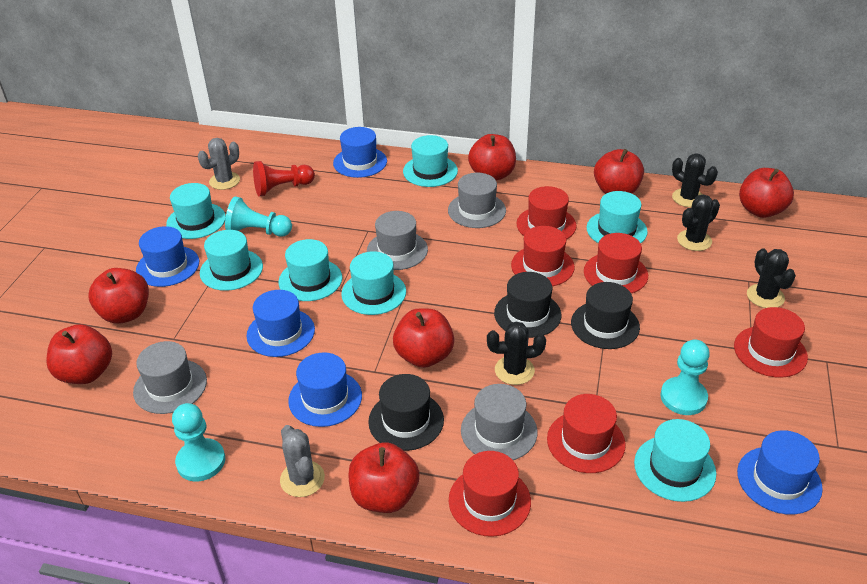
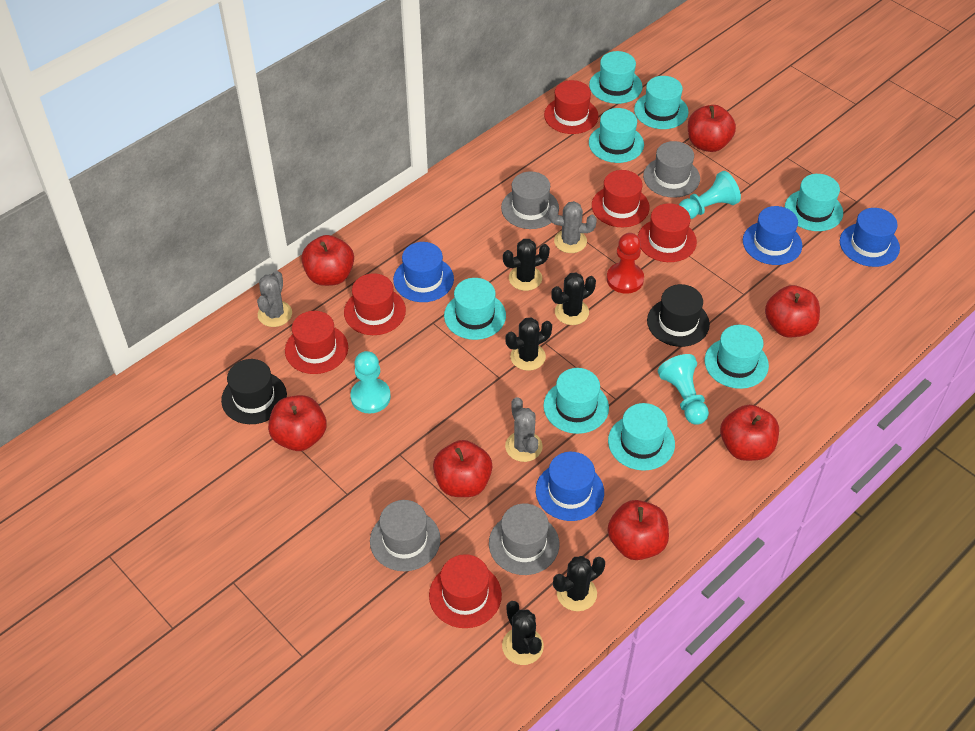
black cactus: 4 -> 5
black hat: 3 -> 2
blue hat: 5 -> 4
grey cactus: 2 -> 3
turquoise hat: 7 -> 8

